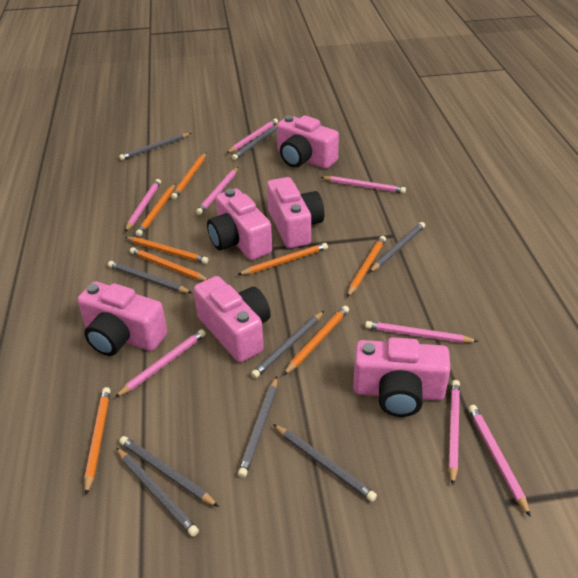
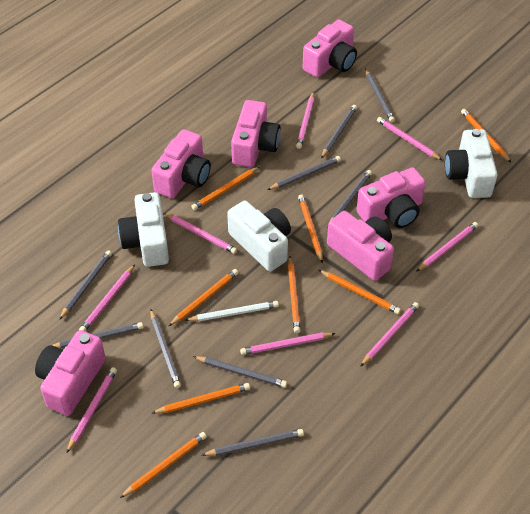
white camera: 0 -> 3
white pencil: 0 -> 1

